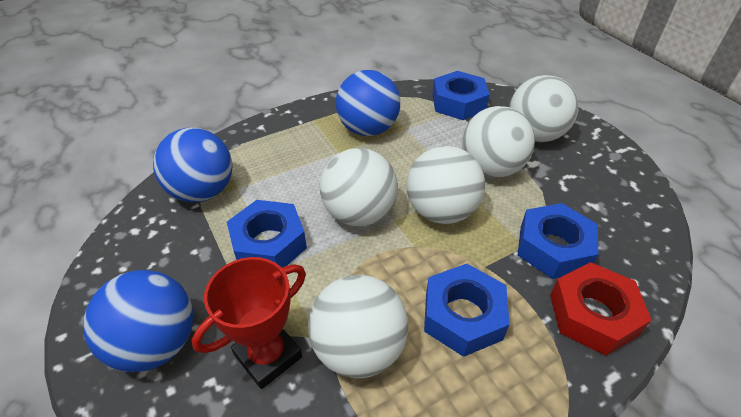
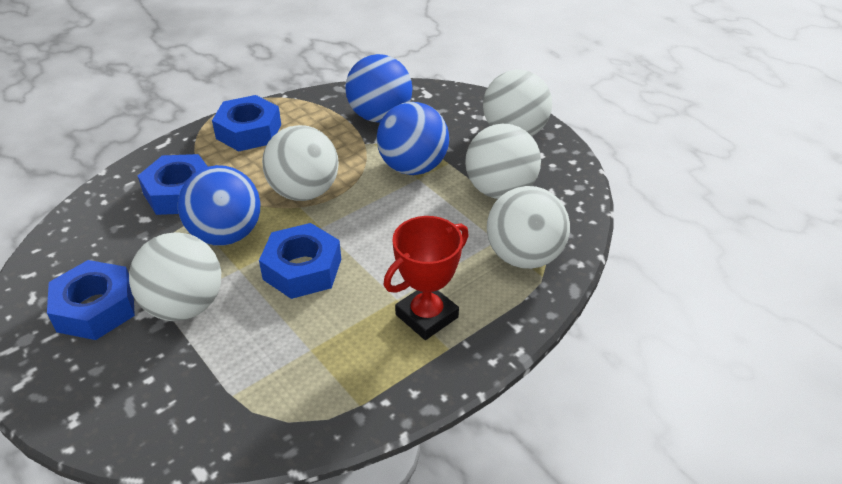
red nut: 1 -> 0

